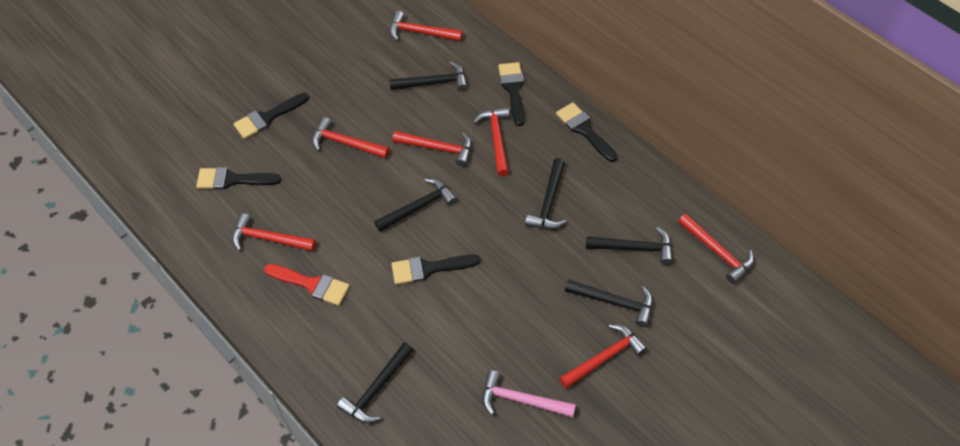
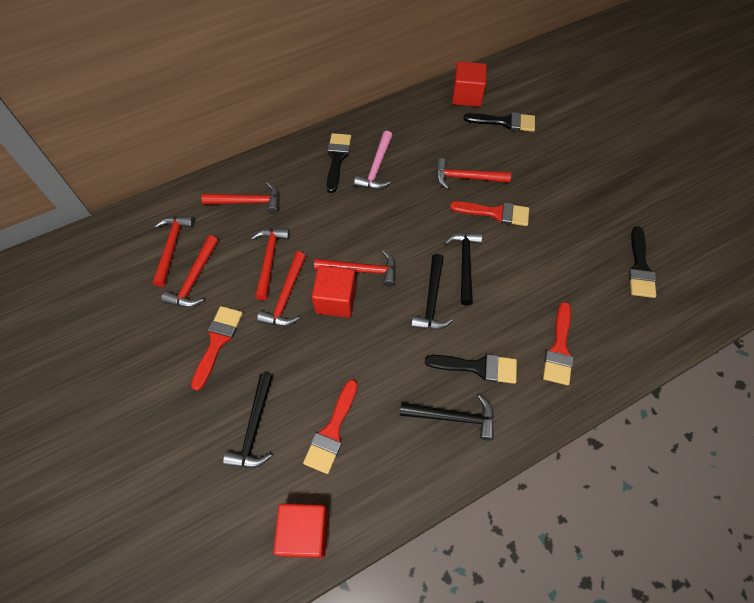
black brush: 5 -> 4
black hammer: 6 -> 4
red brush: 1 -> 4
red cube: 0 -> 3

